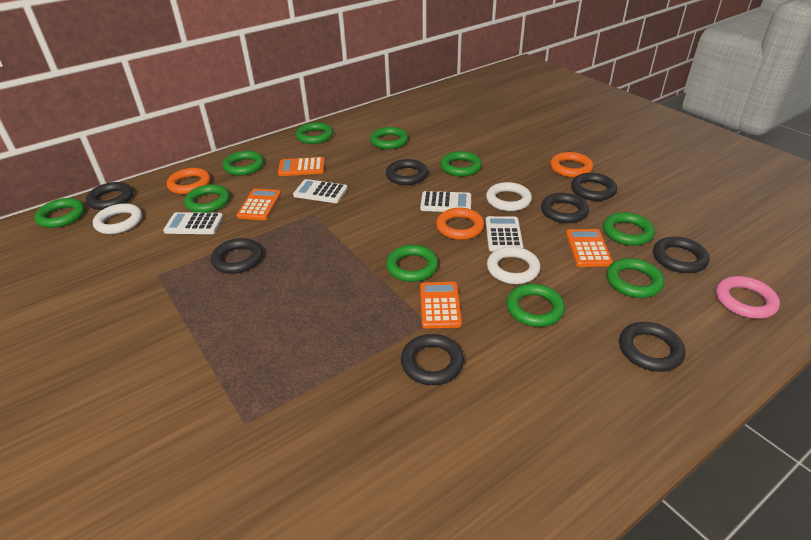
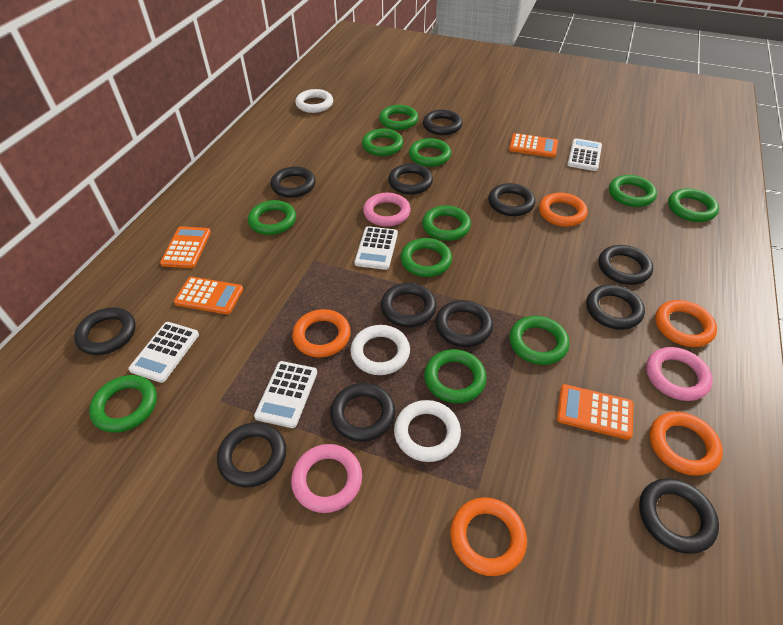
black ring: 8 -> 12
green ring: 10 -> 11
orange ring: 3 -> 5
pink ring: 1 -> 3

